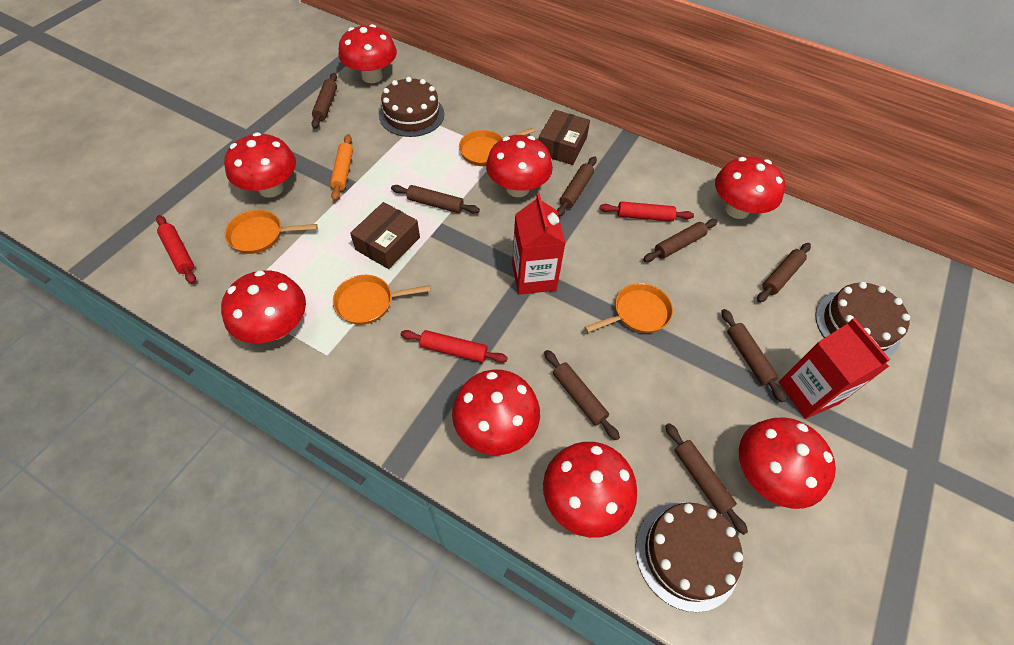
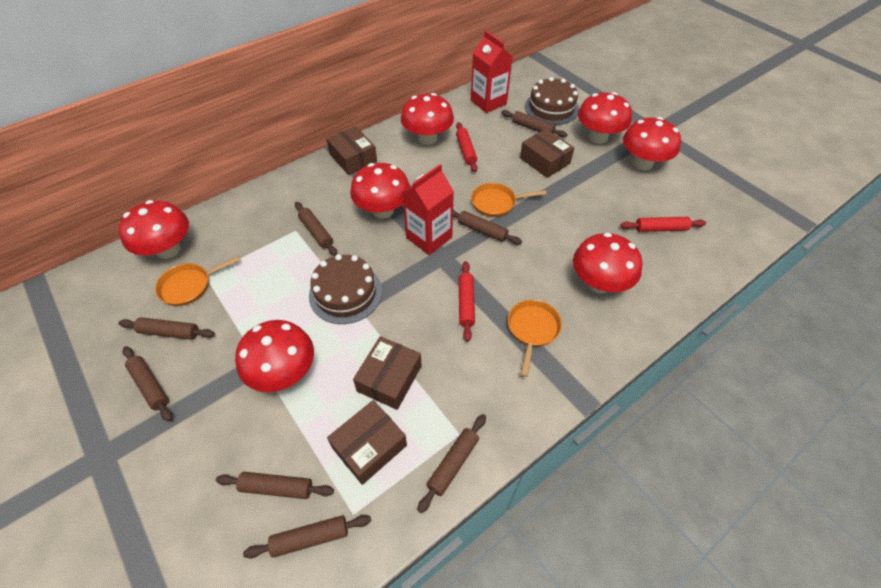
brown box: 2 -> 4
brown cake: 3 -> 2
orange pan: 4 -> 3
orange rolling pin: 1 -> 0
red mushroom: 8 -> 7

